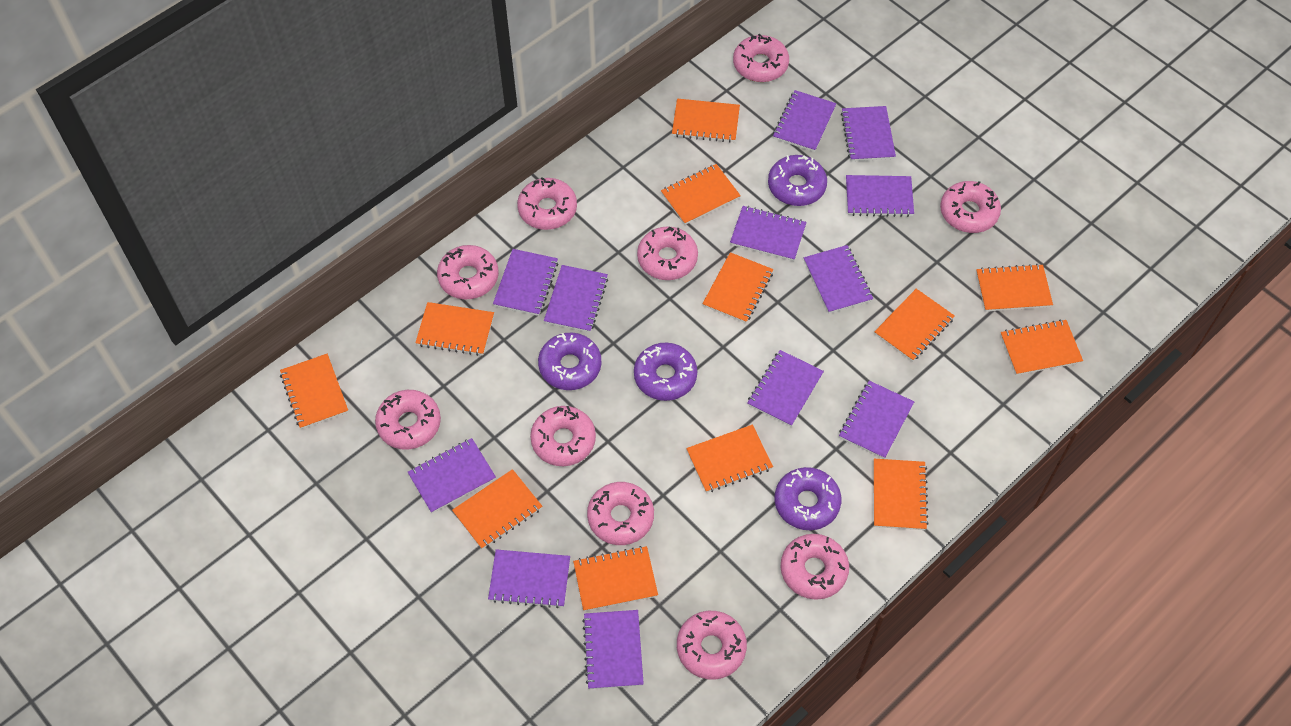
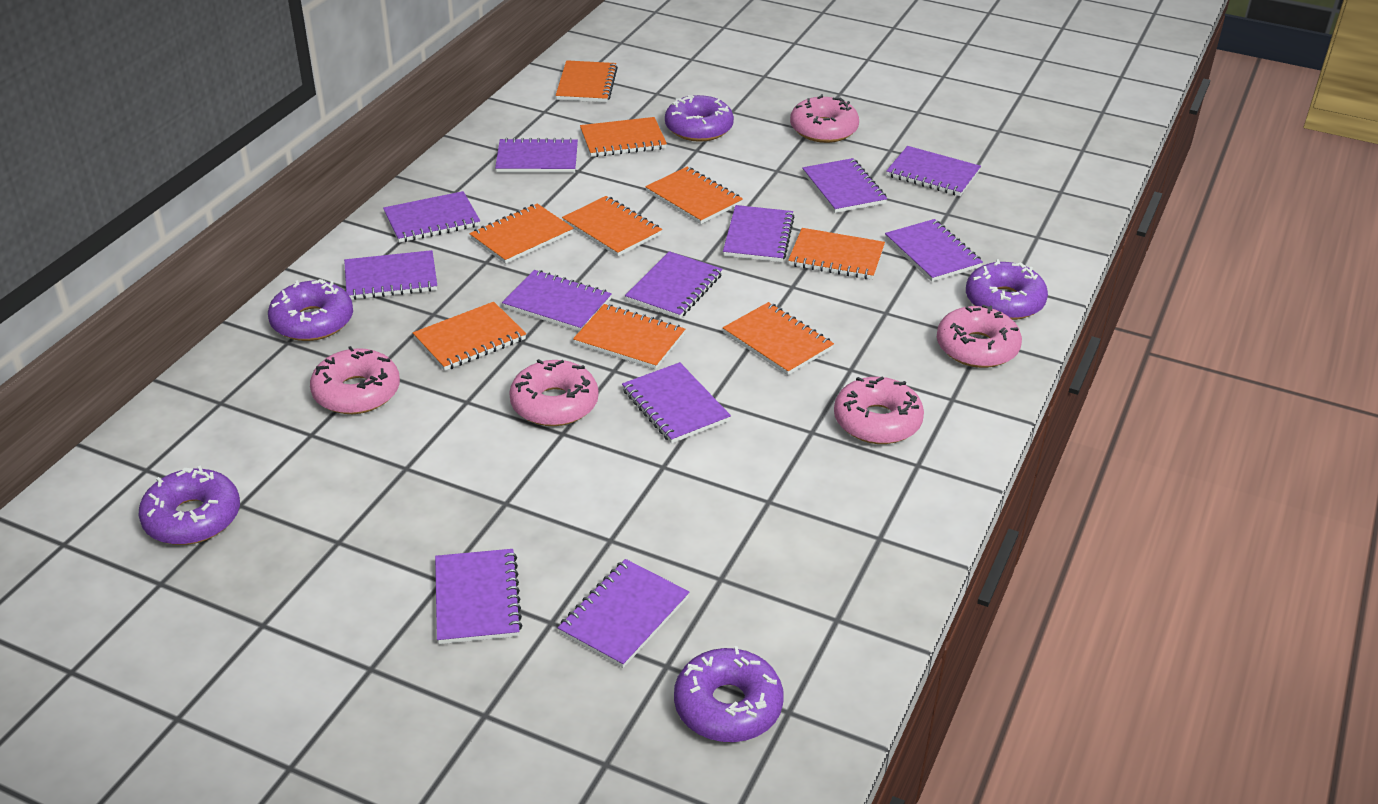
orange notebook: 12 -> 9
pink donut: 10 -> 5
purple donut: 4 -> 5

